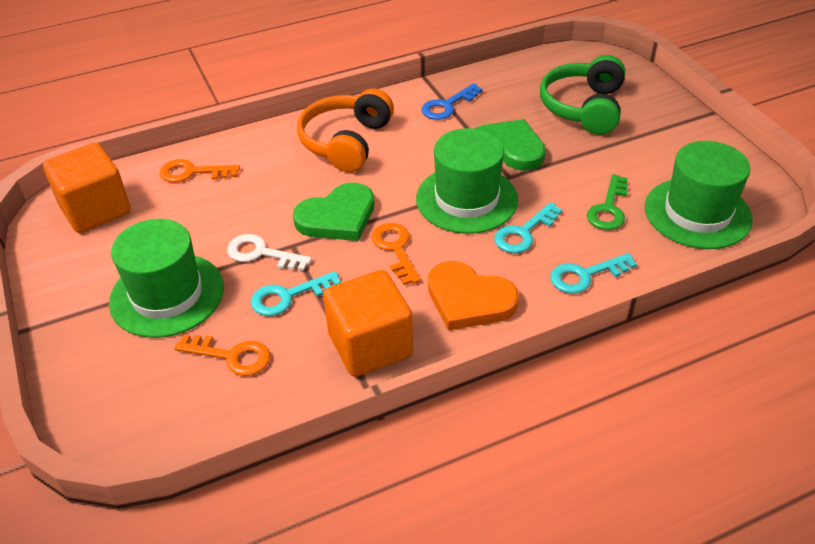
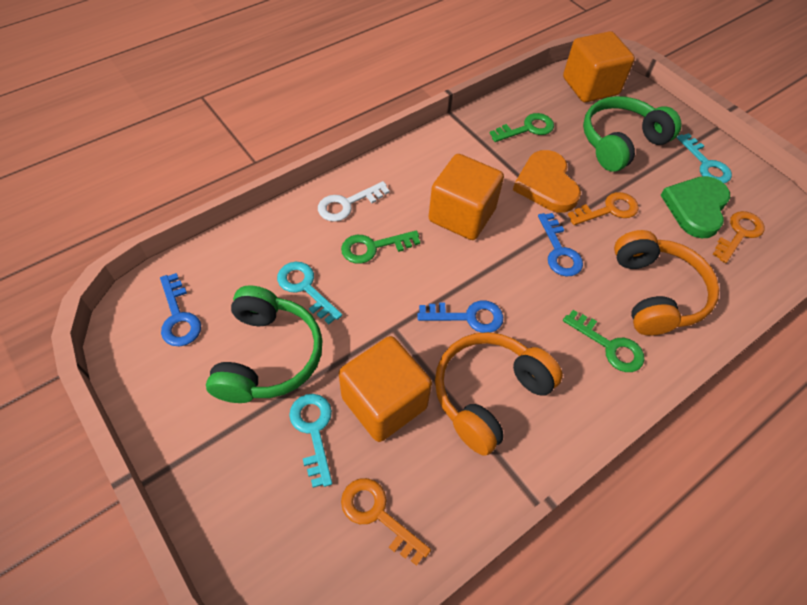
blue key: 1 -> 3
green hat: 3 -> 0
green headphones: 1 -> 2
green heart: 2 -> 1
green key: 1 -> 3
orange cube: 2 -> 3
orange headphones: 1 -> 2

